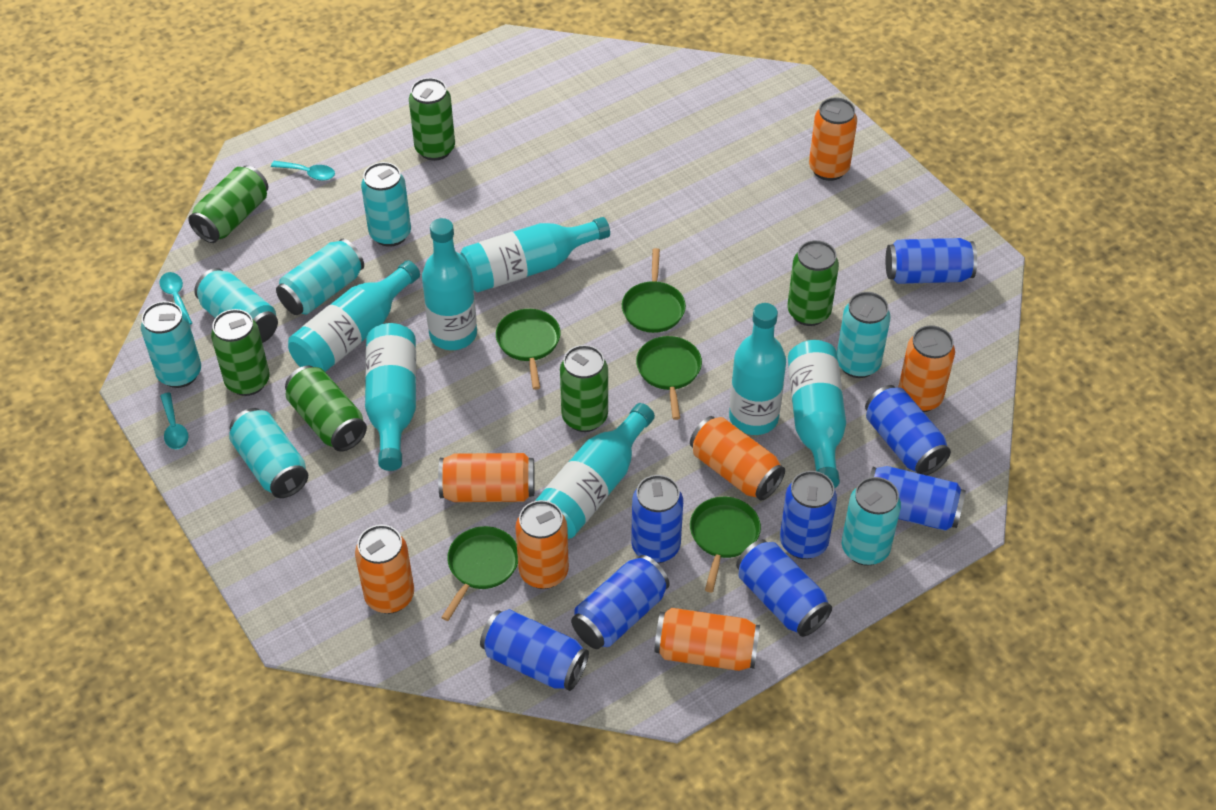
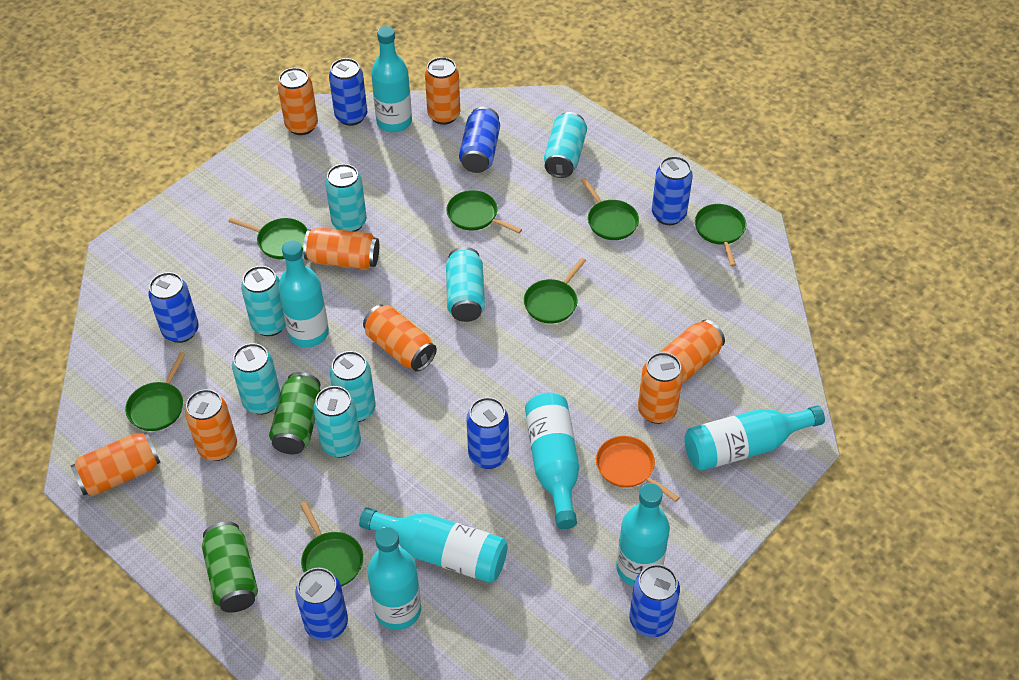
blue can: 8 -> 7
green can: 6 -> 2
green pan: 5 -> 7
orange can: 7 -> 8
orange pan: 0 -> 1
turquoise spoon: 3 -> 0

